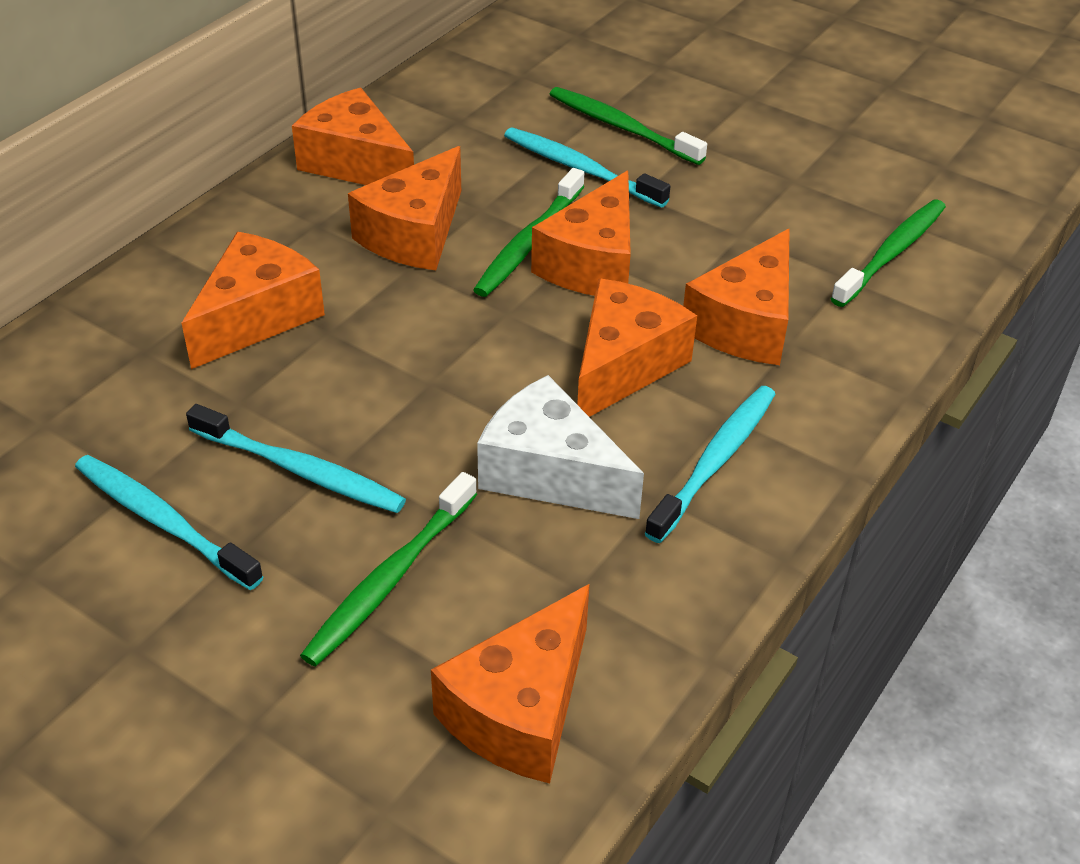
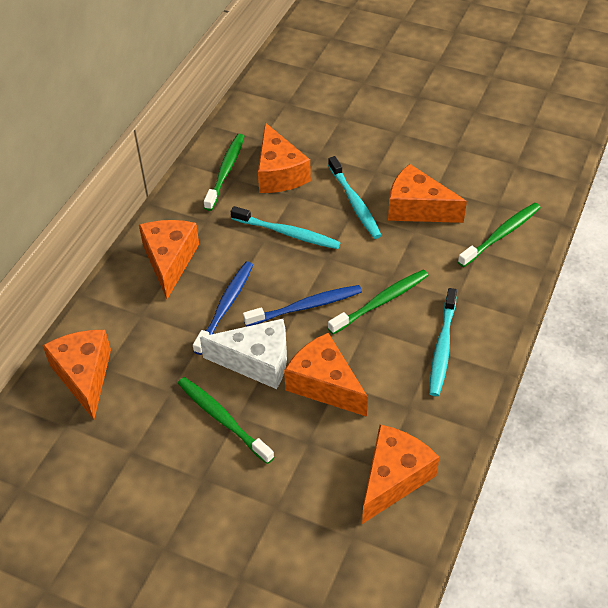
blue toothbrush: 0 -> 2
orange cheese: 7 -> 6
turquoise toothbrush: 4 -> 3

